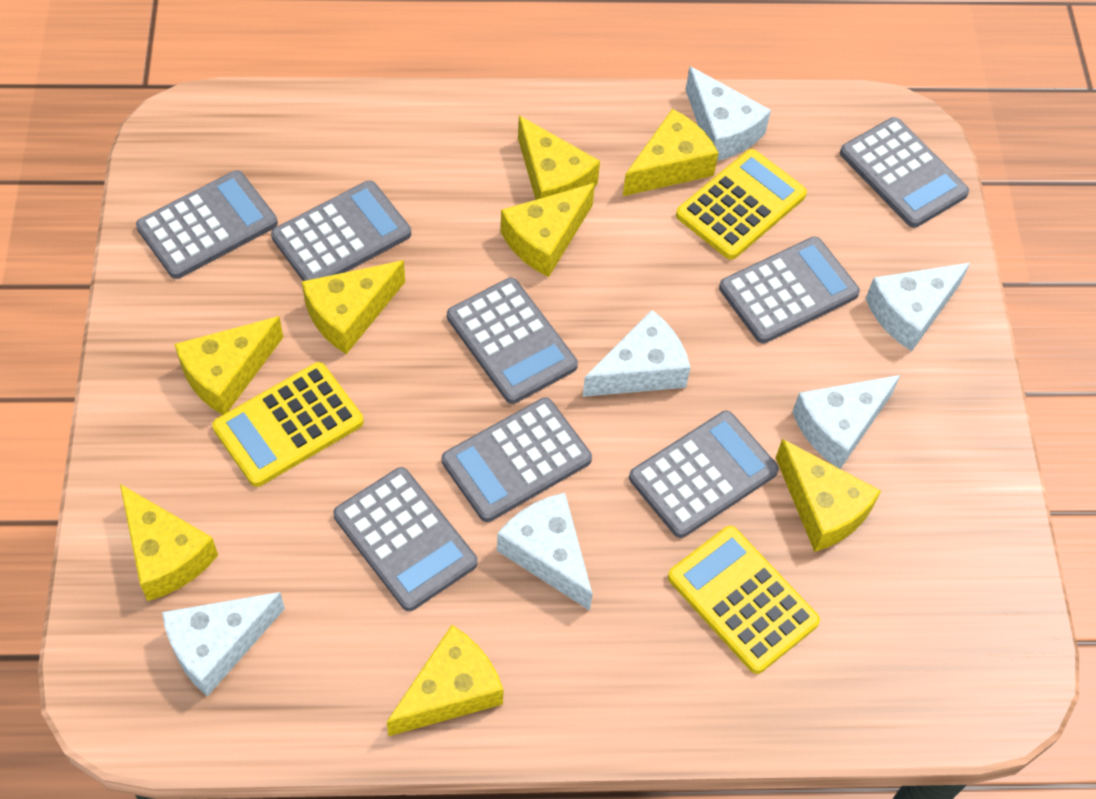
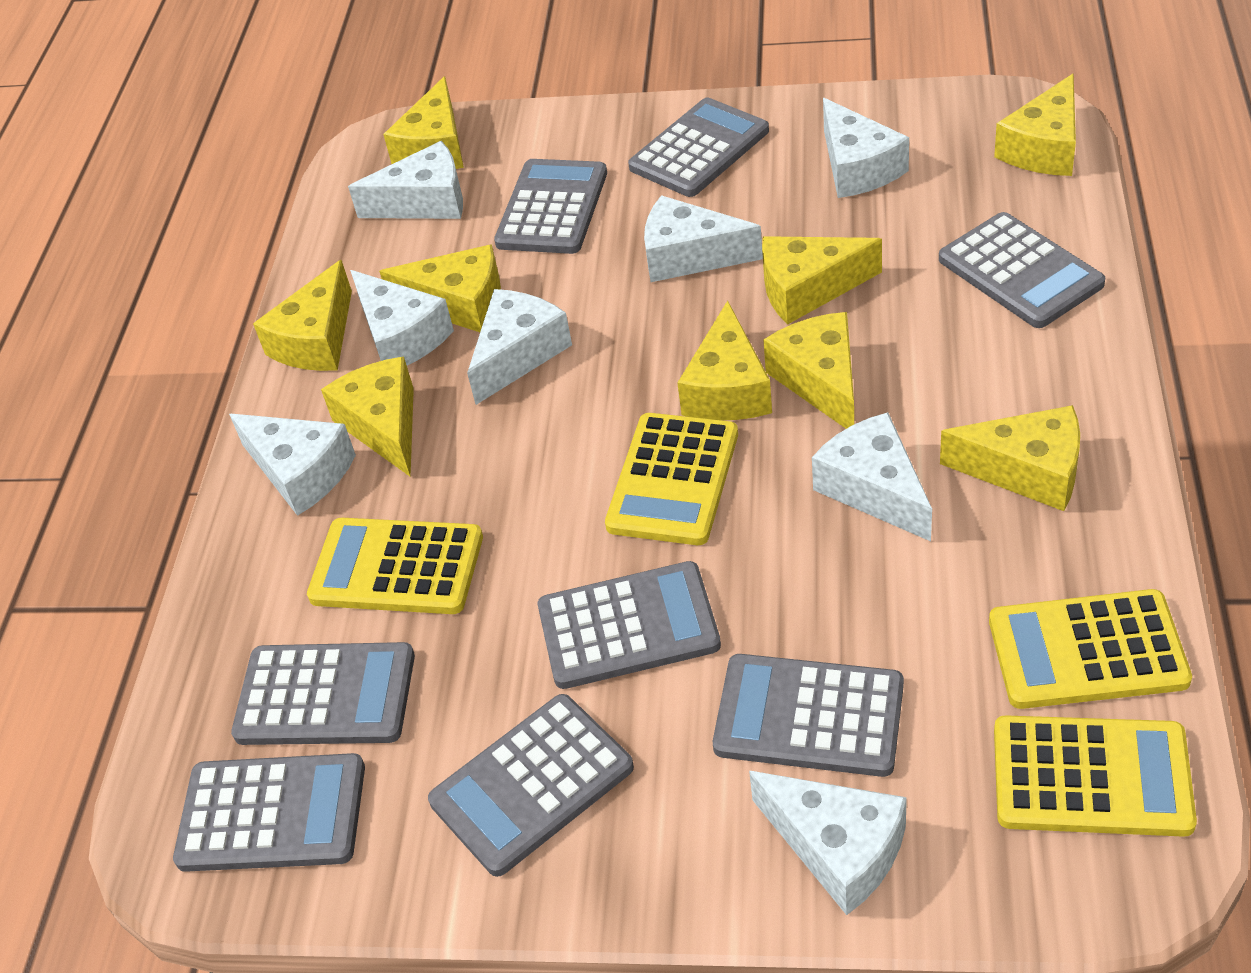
white cheese: 6 -> 8
yellow calculator: 3 -> 4
yellow cheese: 8 -> 9

